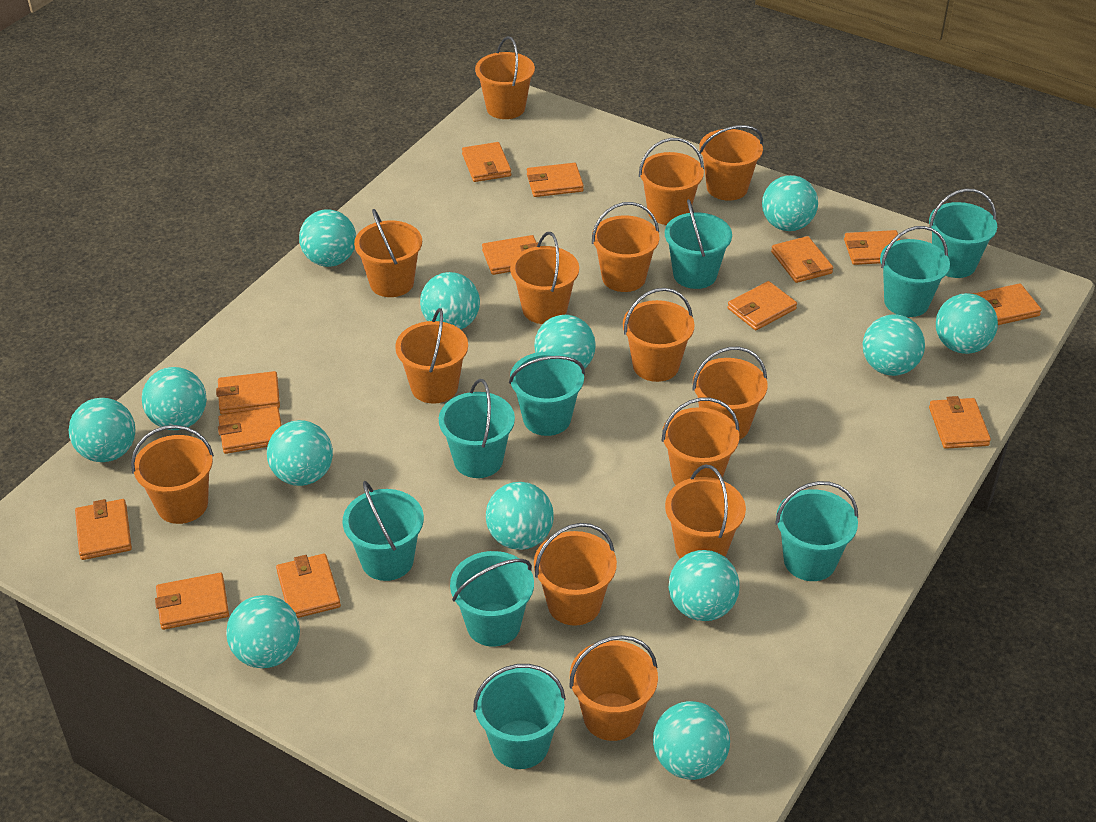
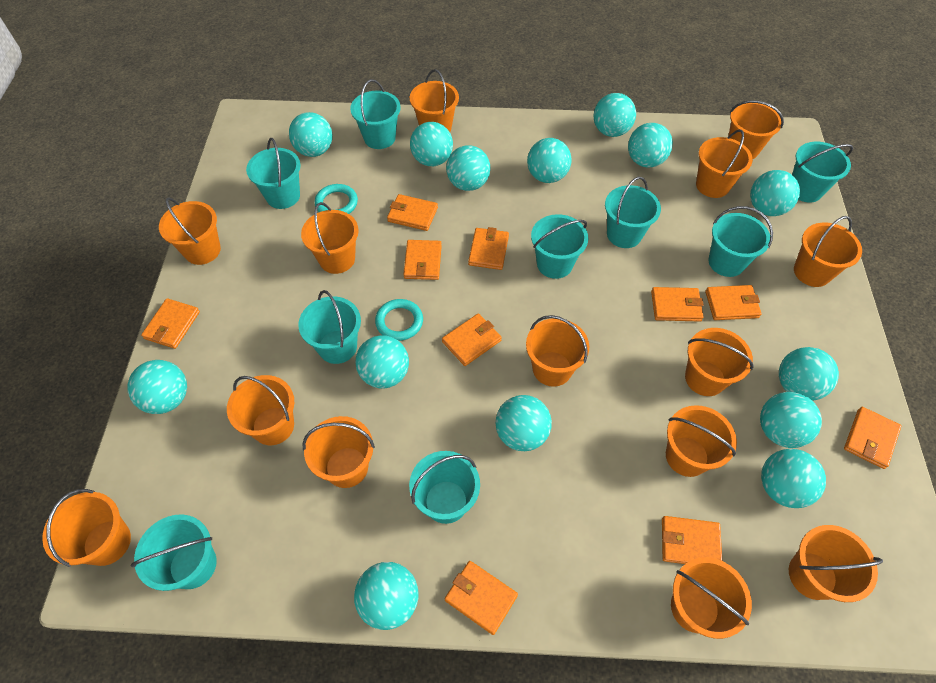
orange wallet: 13 -> 10
turquoise ball: 13 -> 14
turquoise ring: 0 -> 2

